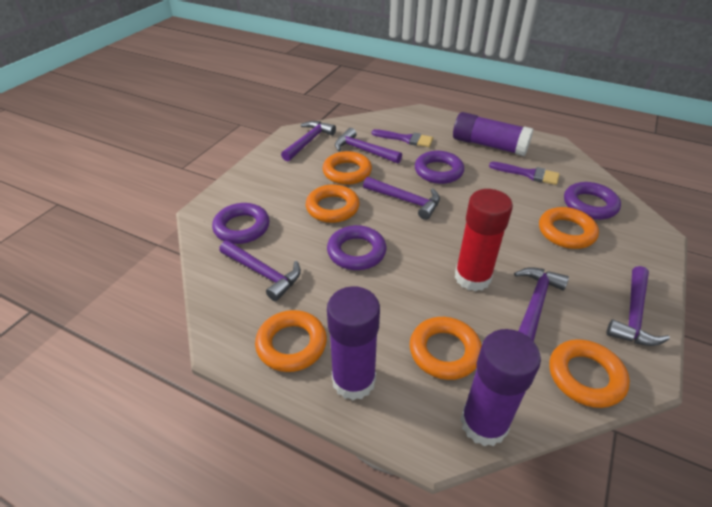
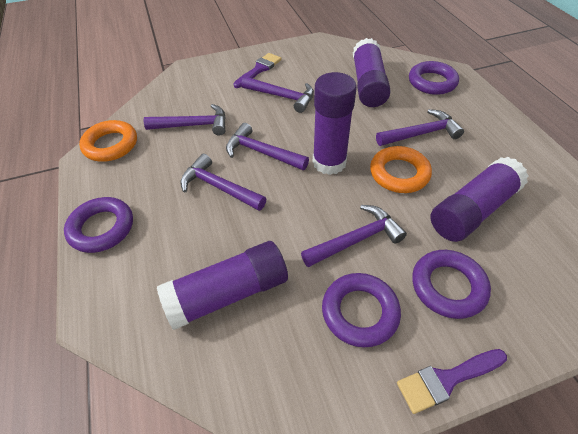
orange ring: 6 -> 2
purple glue stick: 3 -> 4
red glue stick: 1 -> 0

